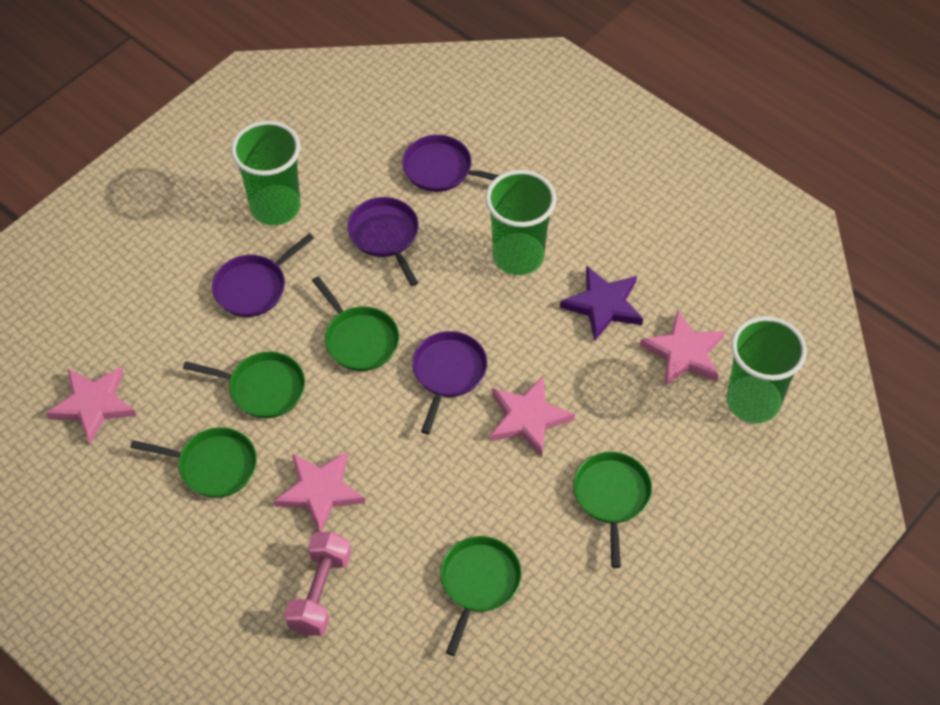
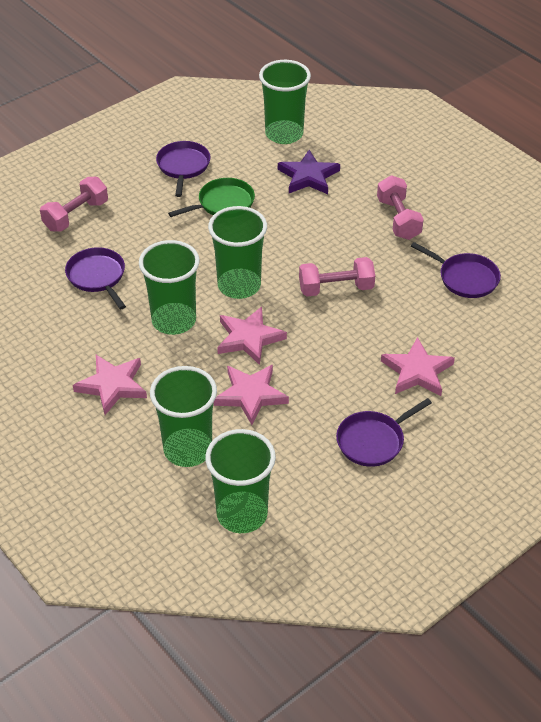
green cup: 3 -> 5
green pan: 5 -> 1
pink dumbbell: 1 -> 3

